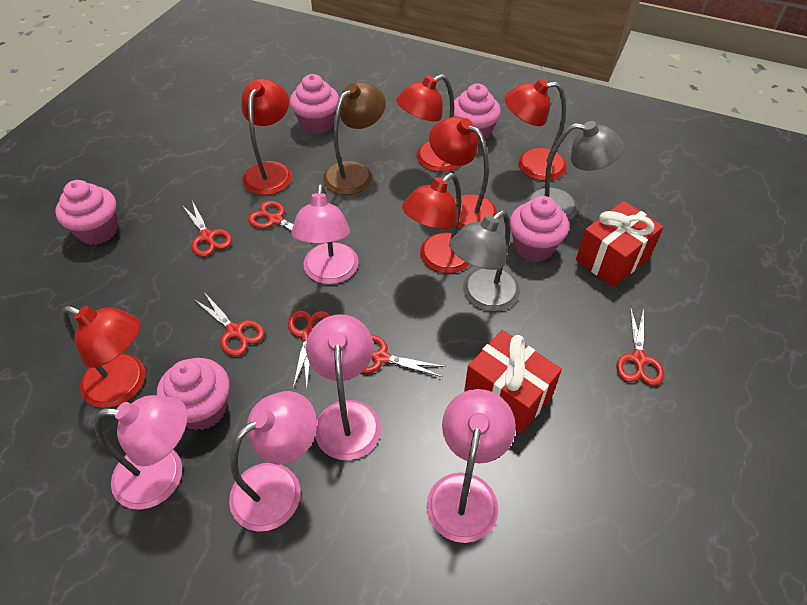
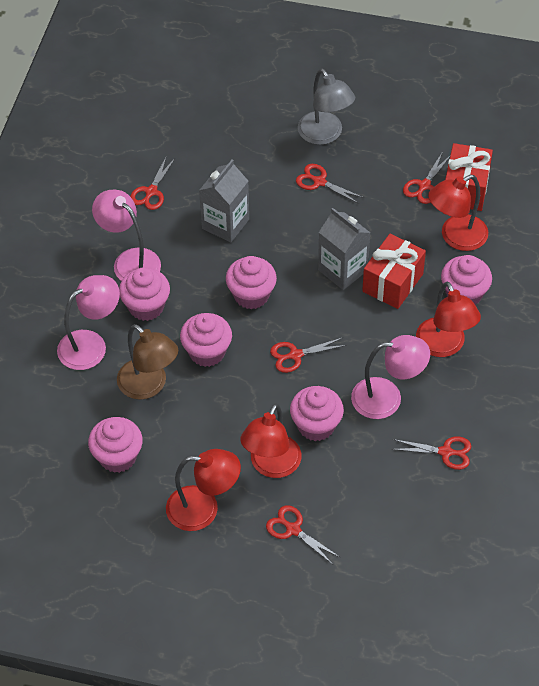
grey carton: 0 -> 2
grey lamp: 2 -> 1
pink cupcake: 5 -> 6
pink lamp: 5 -> 3
red lamp: 6 -> 4

